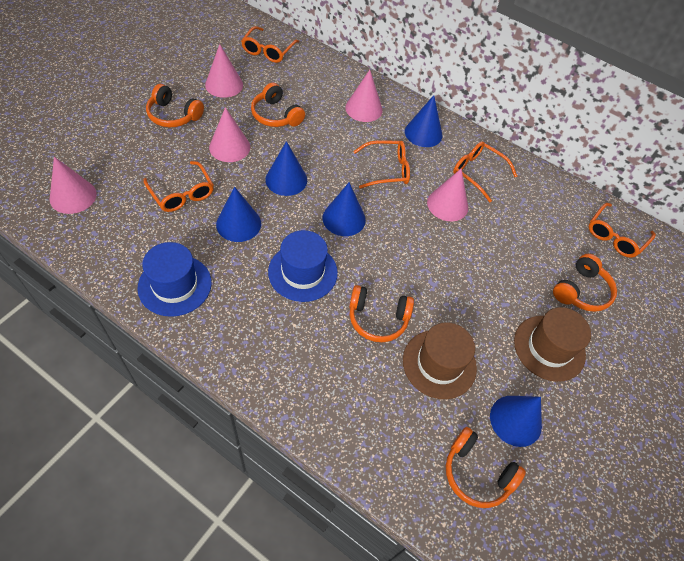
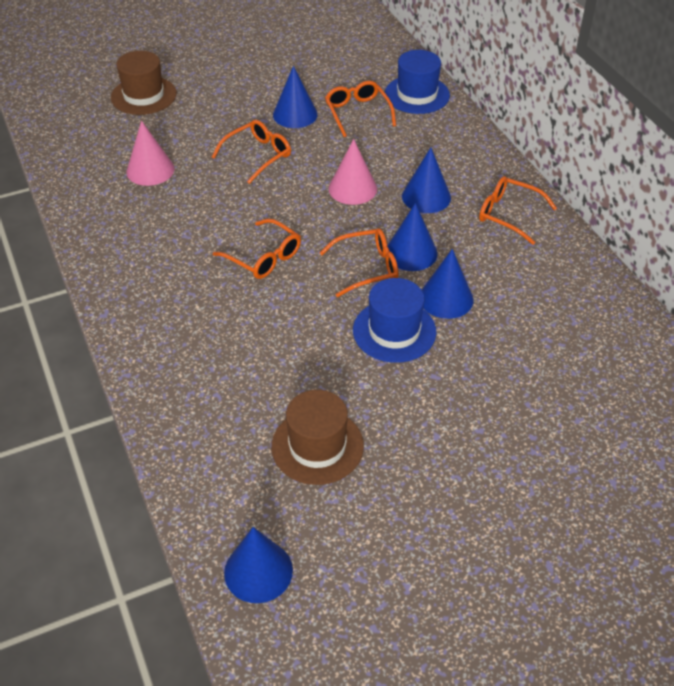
orange headphones: 5 -> 0
pink cone: 5 -> 2

